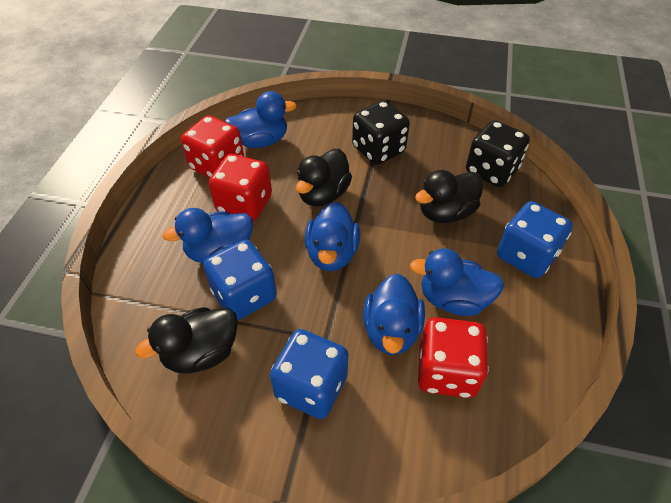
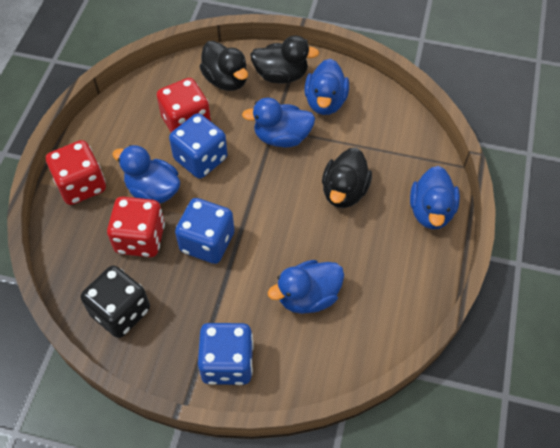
black dice: 2 -> 1

